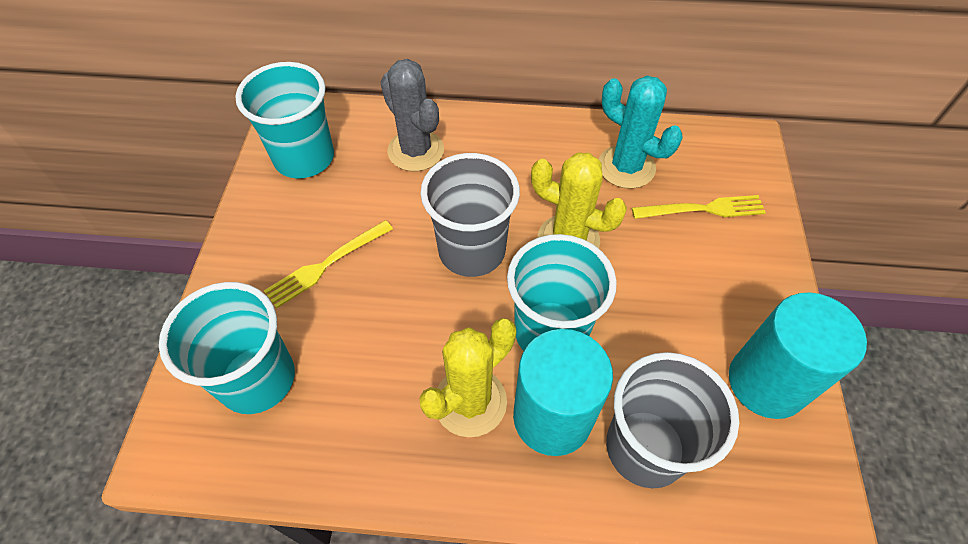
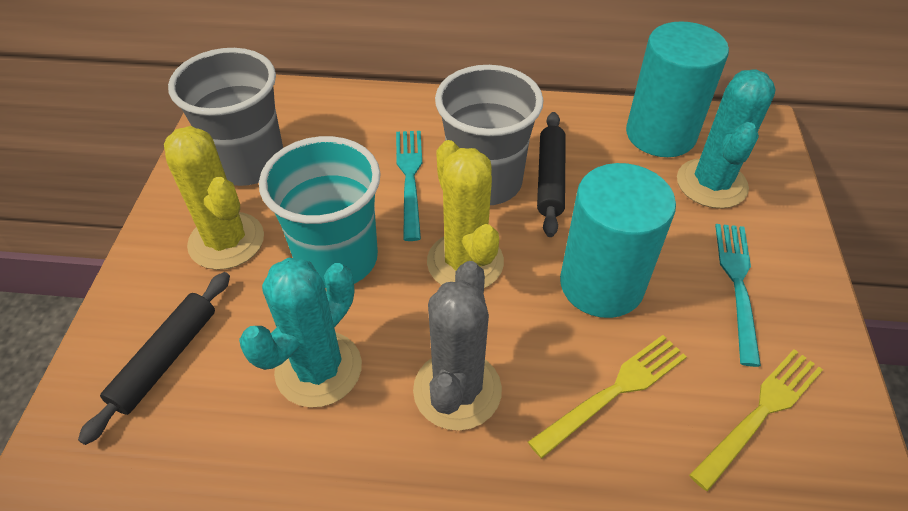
black rolling pin: 0 -> 2
turquoise cactus: 1 -> 2
turquoise cup: 3 -> 1
turquoise fork: 0 -> 2

